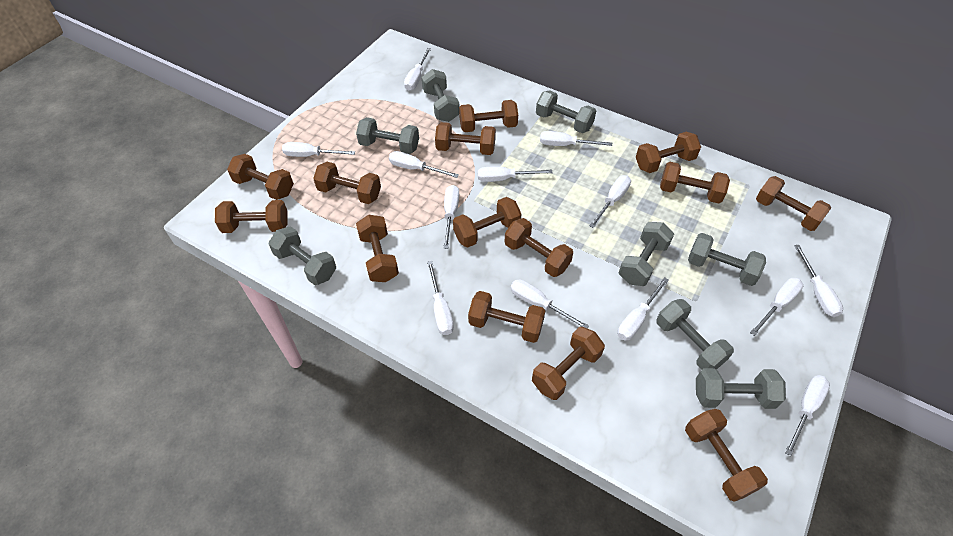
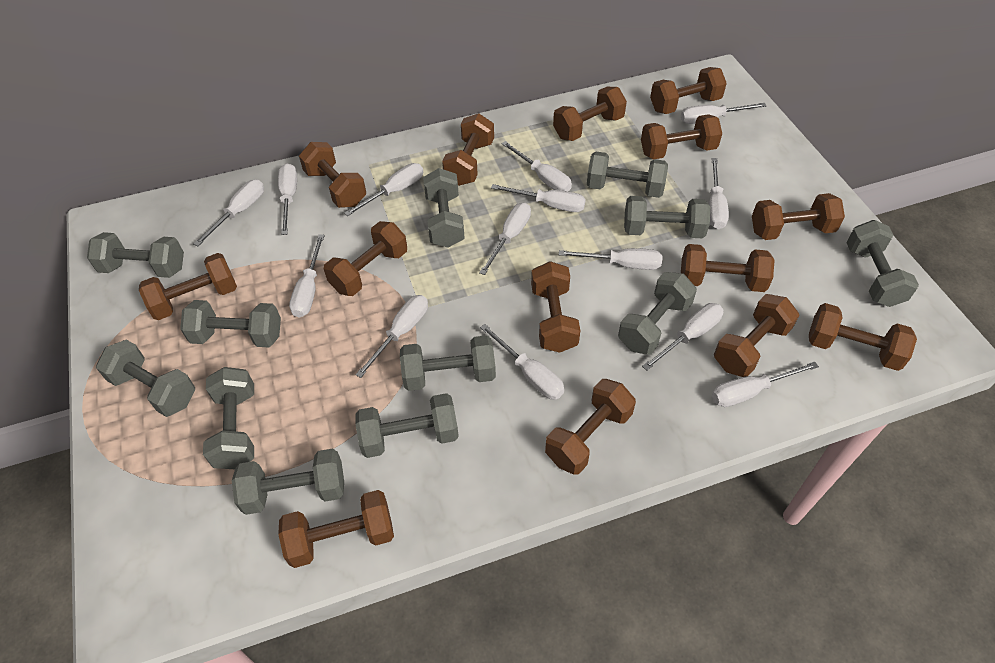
grey dumbbell: 8 -> 12
white screwdriver: 13 -> 14

